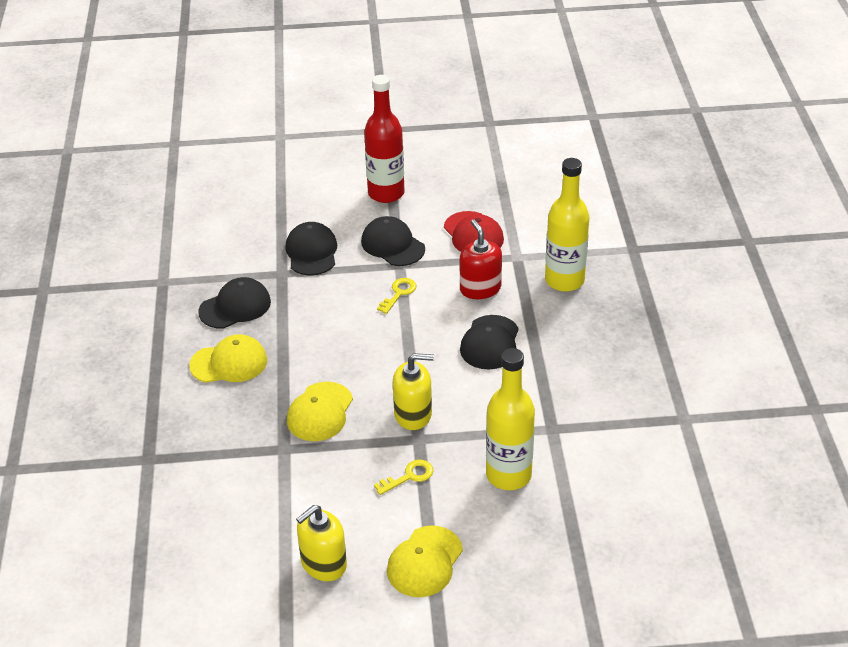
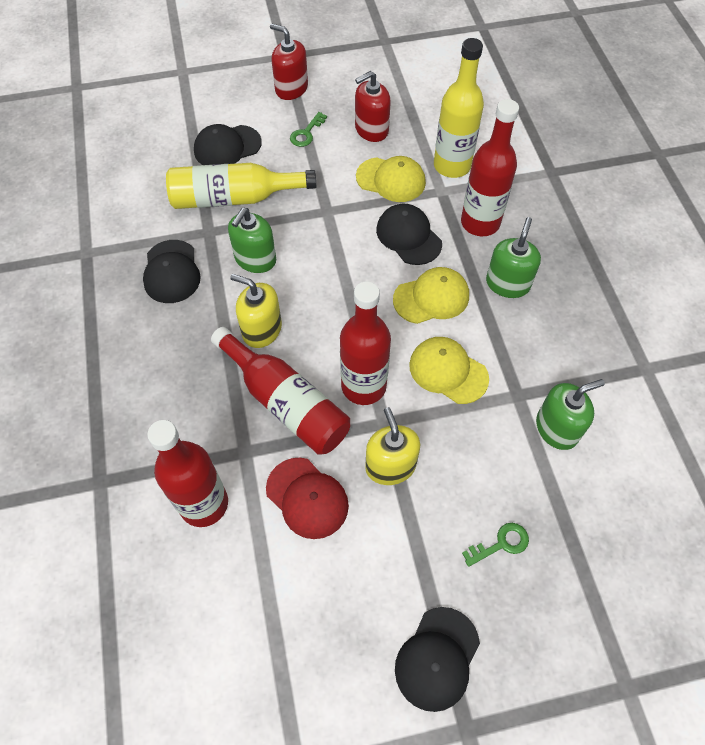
green key: 0 -> 2
green soap dispenser: 0 -> 3
red bottle: 1 -> 4
red soap dispenser: 1 -> 2
yellow key: 2 -> 0

